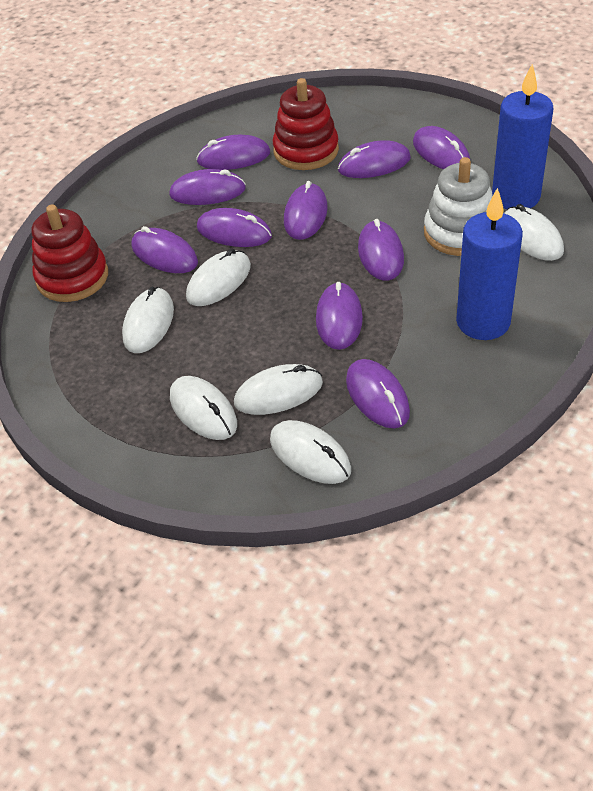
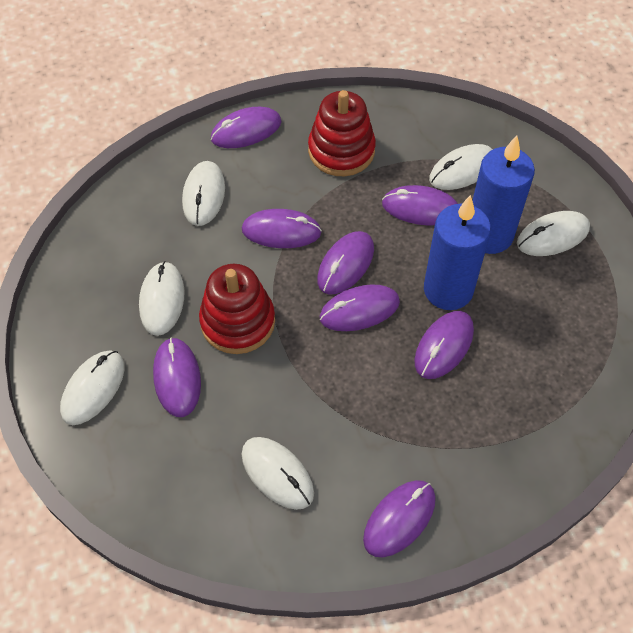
purple mouse: 10 -> 8
white stacking toy: 1 -> 0

